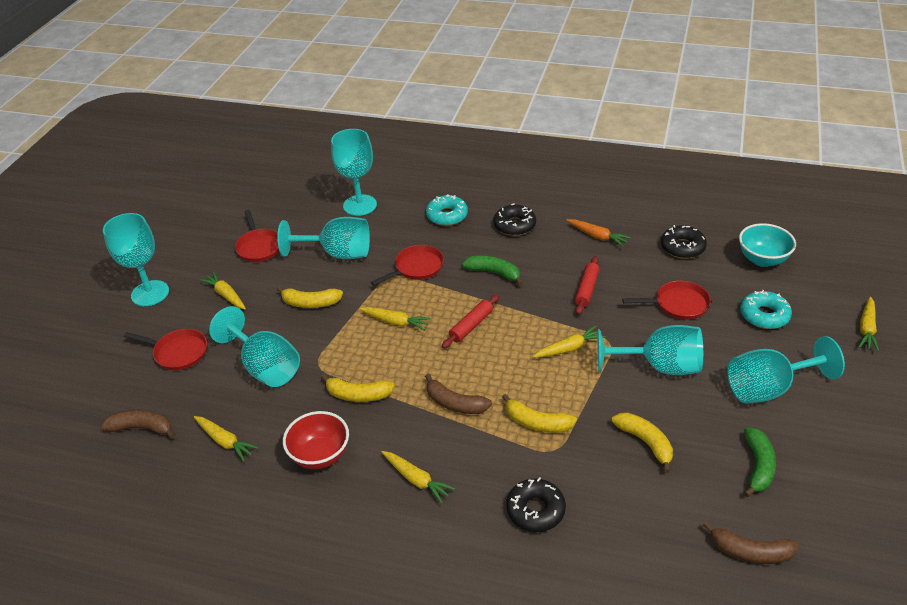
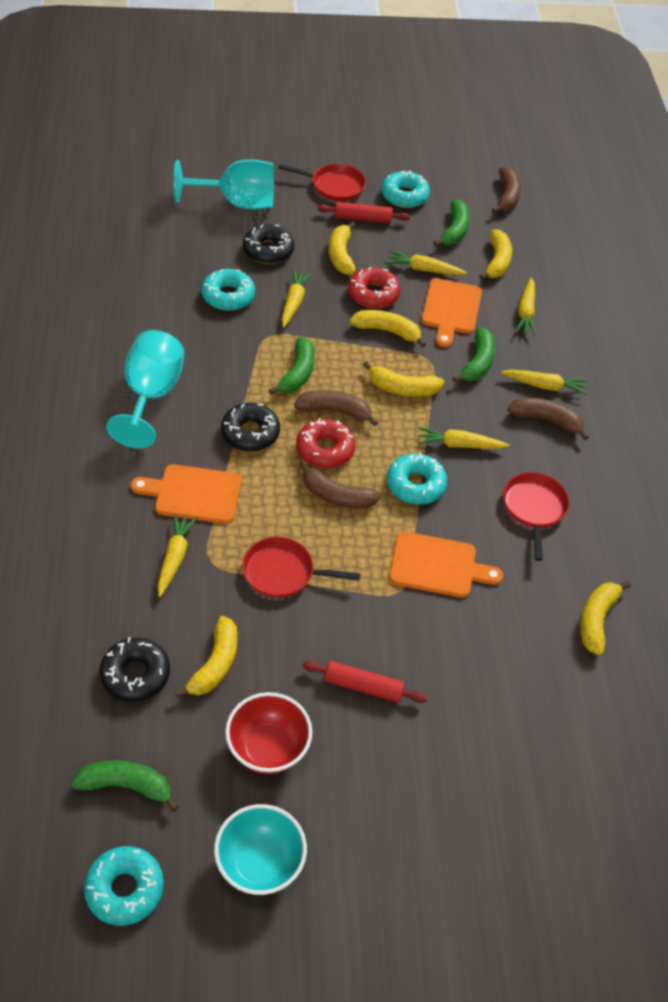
brown banana: 3 -> 4
green banana: 2 -> 4
orange carrot: 1 -> 0
orange cutting board: 0 -> 3
red donut: 0 -> 2
red pan: 4 -> 3
turquoise donut: 2 -> 4
turquoise goblet: 6 -> 2
yellow banana: 4 -> 6

